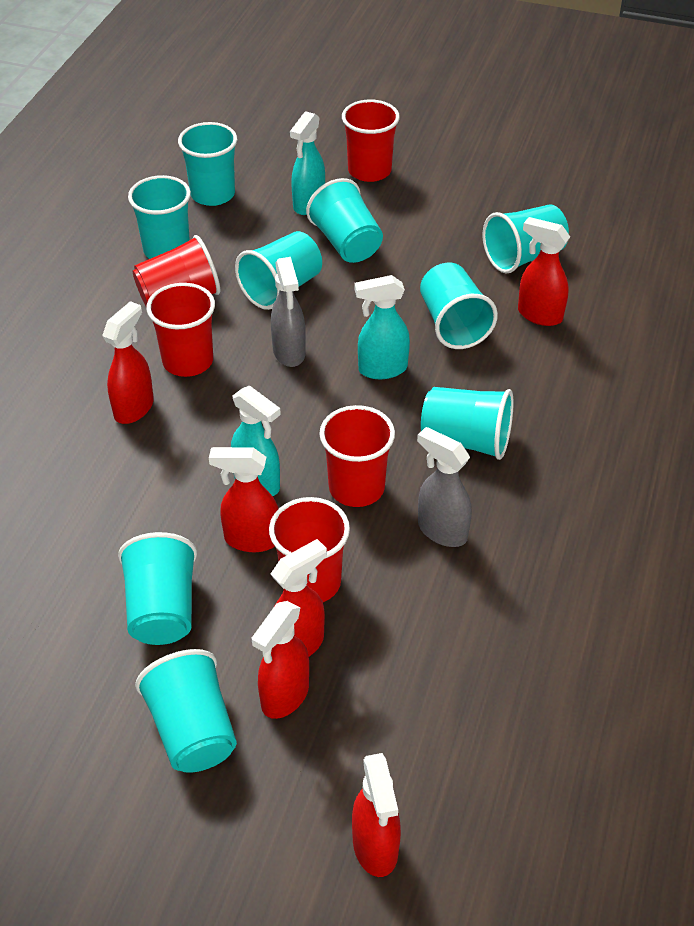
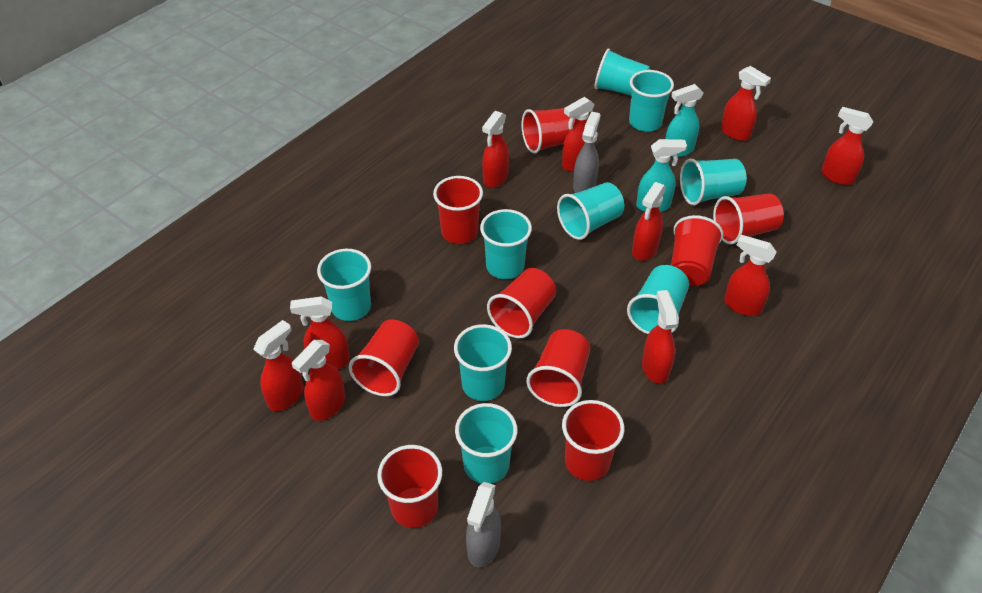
red cup: 5 -> 9
red spray bottle: 6 -> 10
turquoise spray bottle: 3 -> 2

